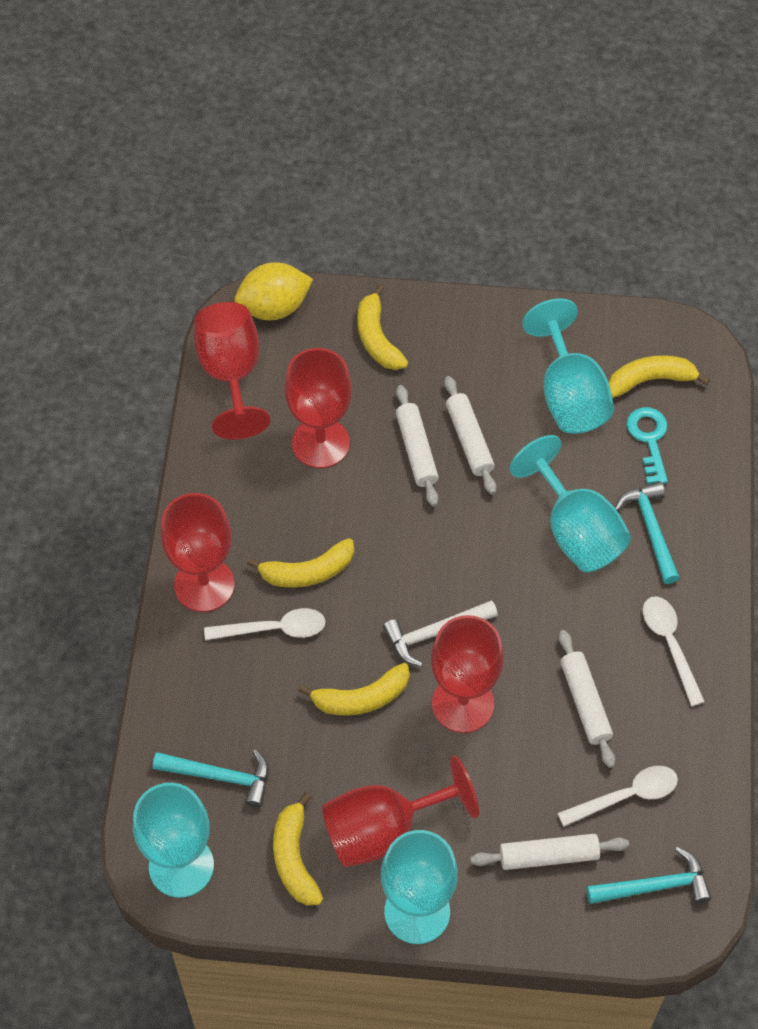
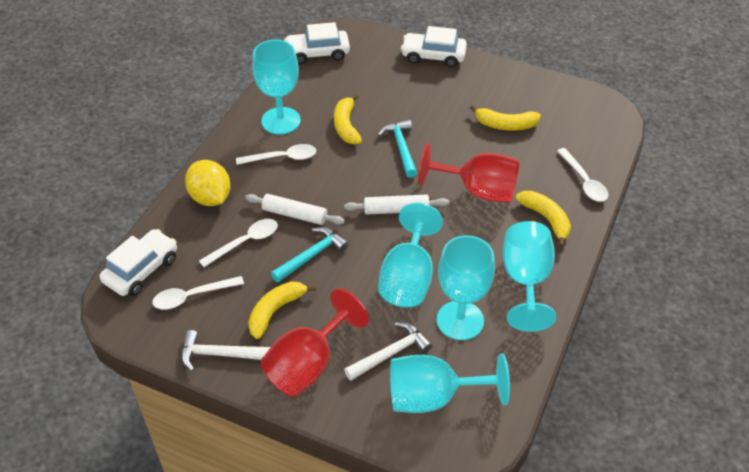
red goblet: 5 -> 2
turquoise goblet: 4 -> 5
turquoise hammer: 3 -> 2
turquoise key: 1 -> 0
white car: 0 -> 3
white hammer: 1 -> 2
white rolling pin: 4 -> 2
white spoon: 3 -> 4
yellow banana: 5 -> 4

